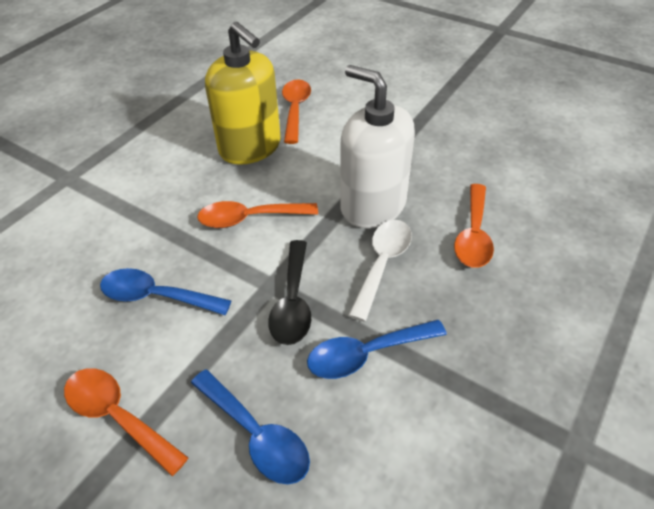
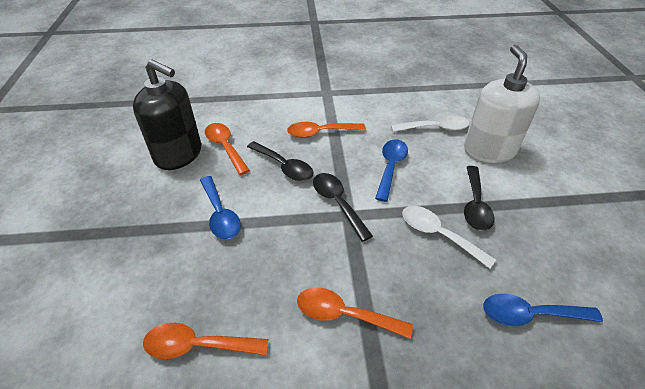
black soap dispenser: 0 -> 1
black spoon: 1 -> 3
white spoon: 1 -> 2
yellow soap dispenser: 1 -> 0

